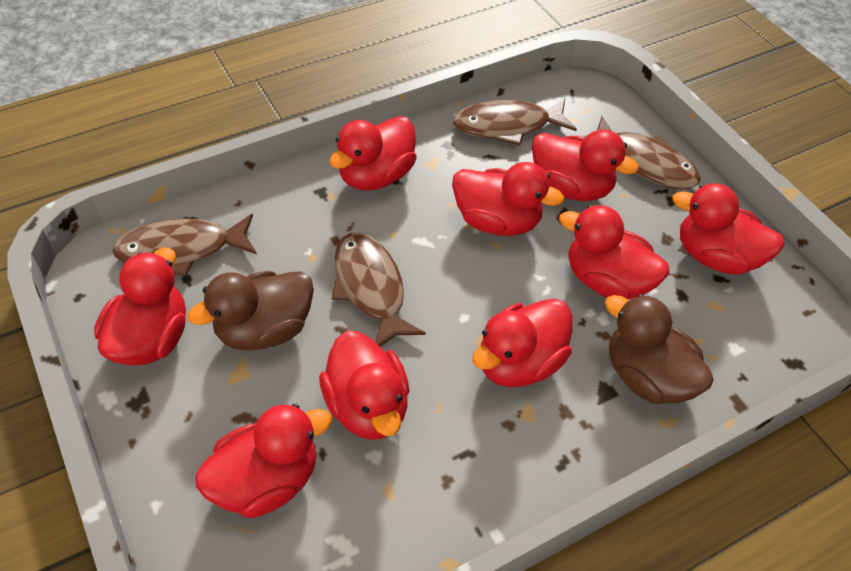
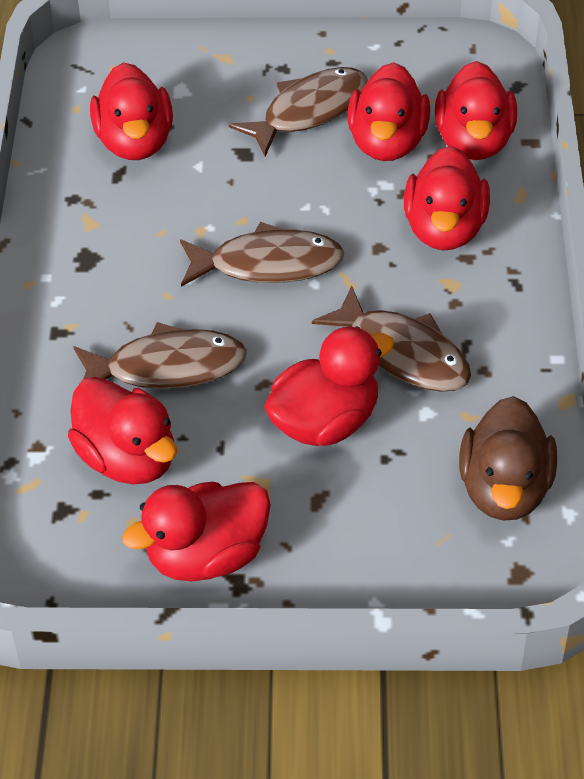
brown duck: 2 -> 1
red duck: 9 -> 7

